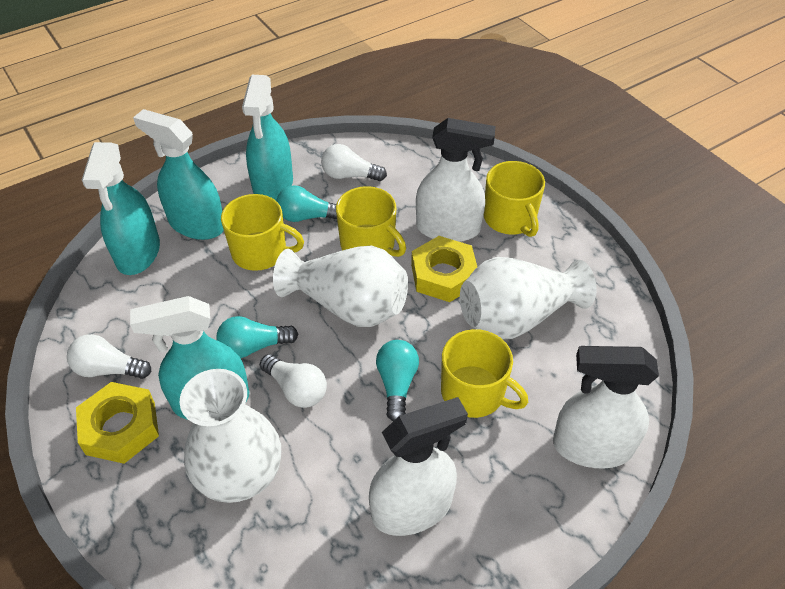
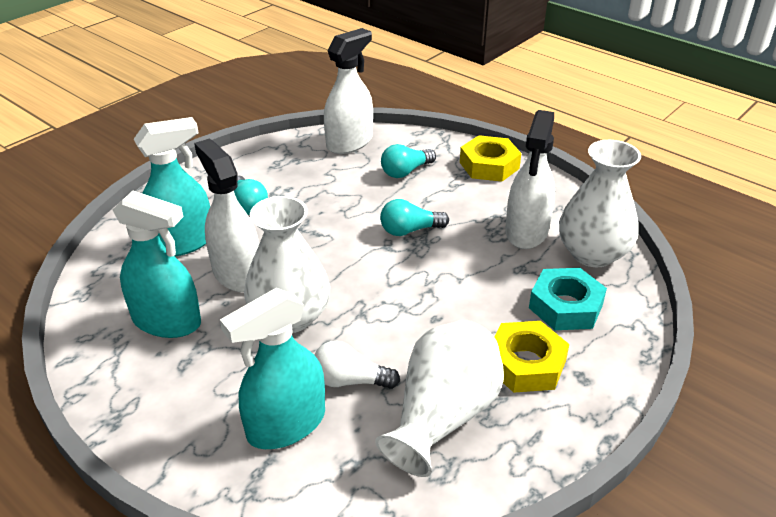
turquoise nut: 0 -> 1
turquoise spray bottle: 4 -> 3
white light bulb: 3 -> 1
yellow mug: 4 -> 0

